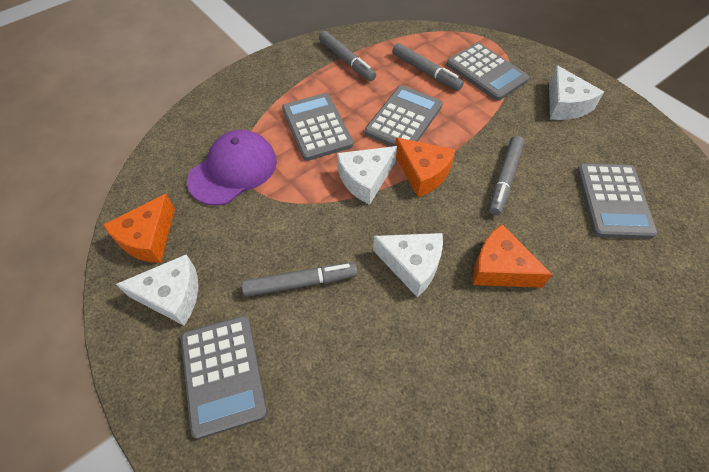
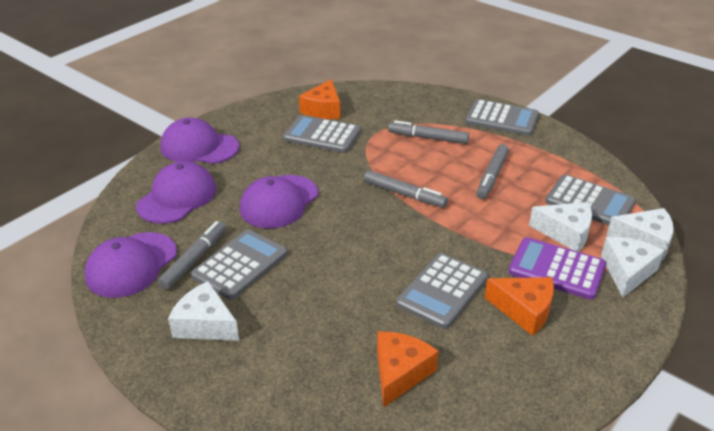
purple calculator: 0 -> 1
purple cap: 1 -> 4

